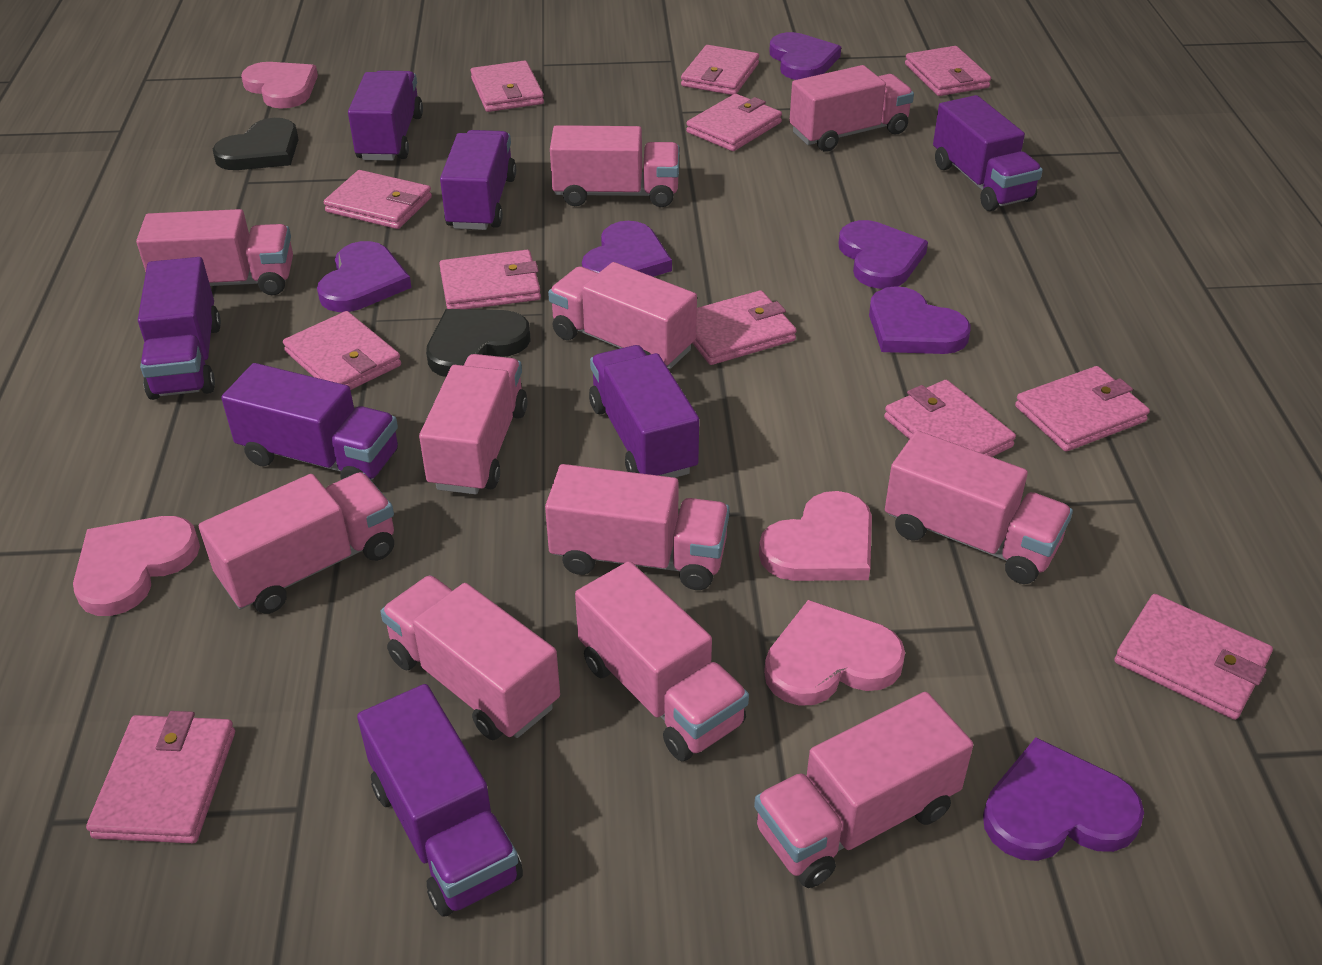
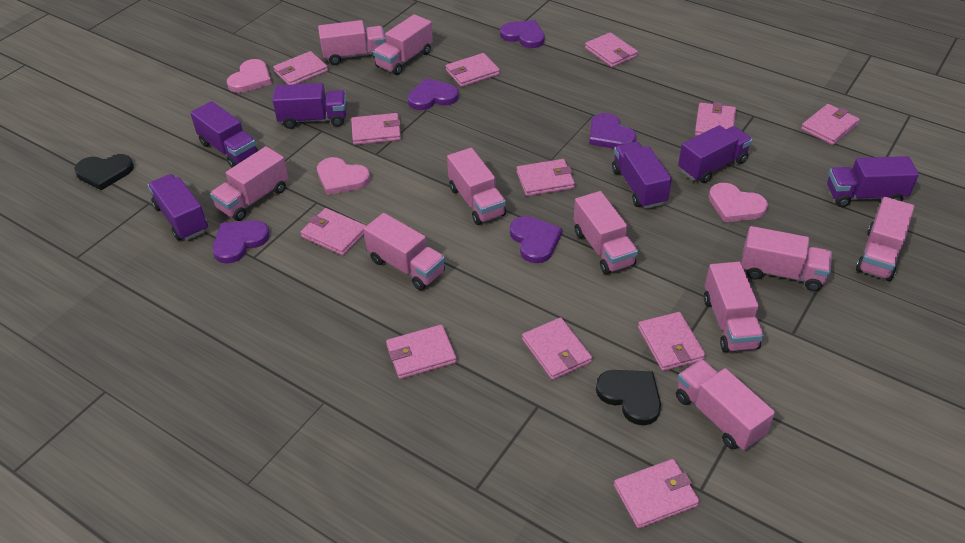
pink heart: 4 -> 3
pink truck: 11 -> 10
purple heart: 6 -> 5
purple truck: 7 -> 6

